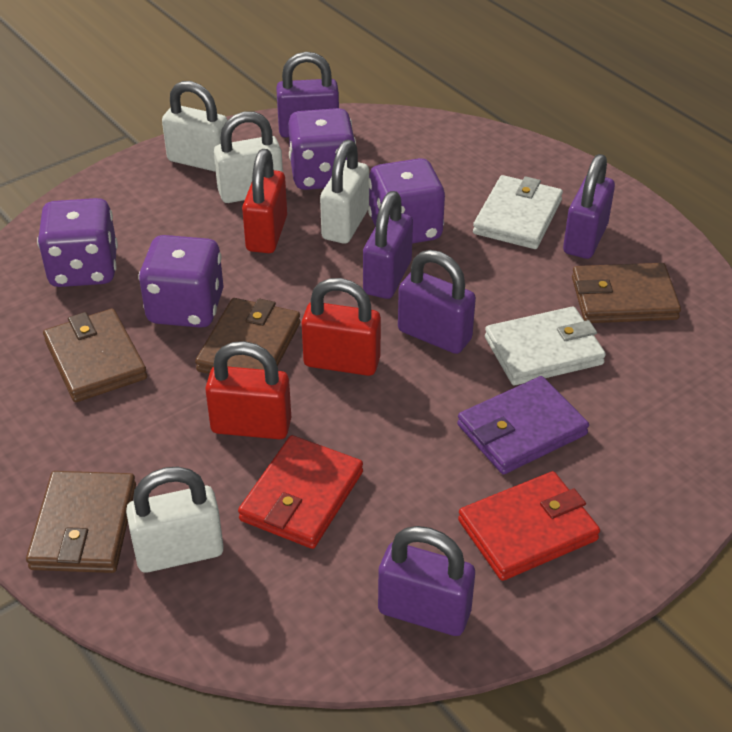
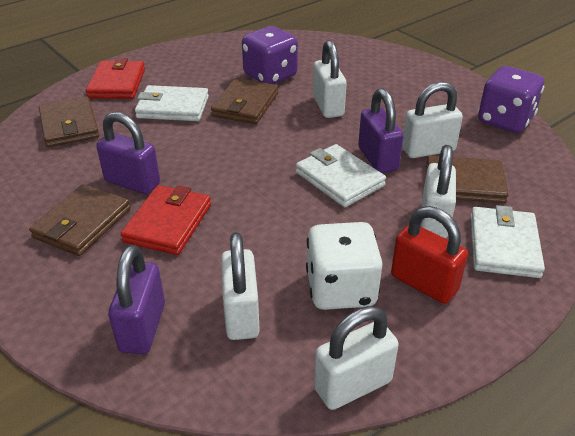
purple dice: 4 -> 2
purple padlock: 5 -> 3
purple wallet: 1 -> 0
red padlock: 3 -> 1
white dice: 0 -> 1
white padlock: 4 -> 5
white wallet: 2 -> 3

